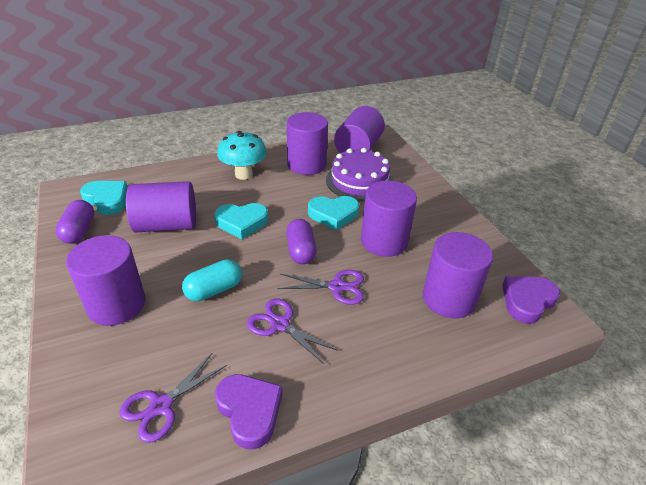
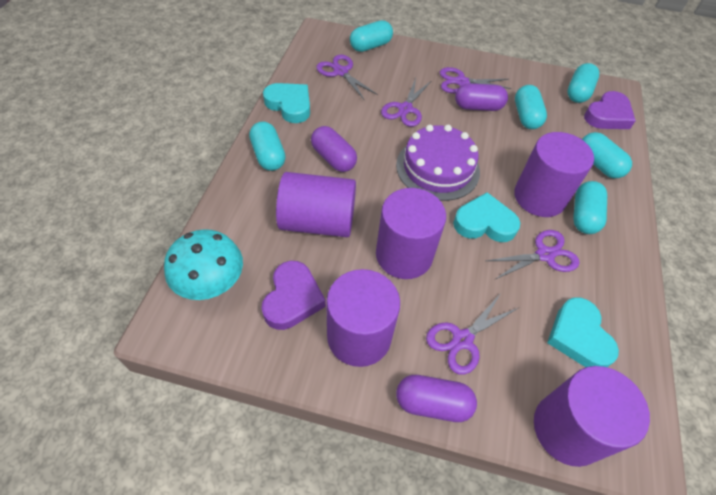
purple capsule: 2 -> 3
purple cylinder: 6 -> 5
purple scissors: 3 -> 5
turquoise capsule: 1 -> 6

